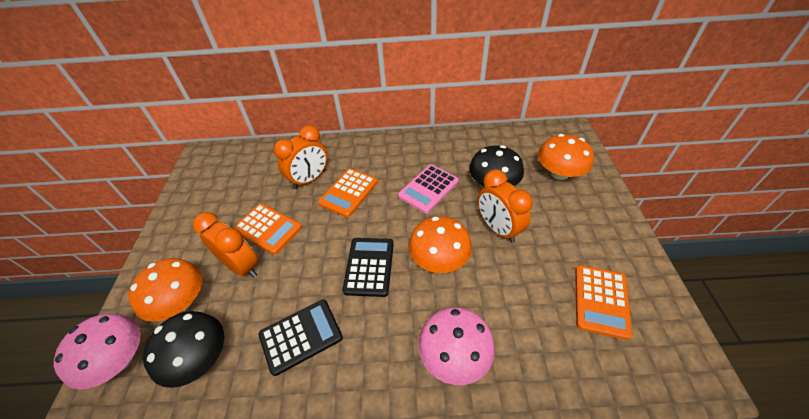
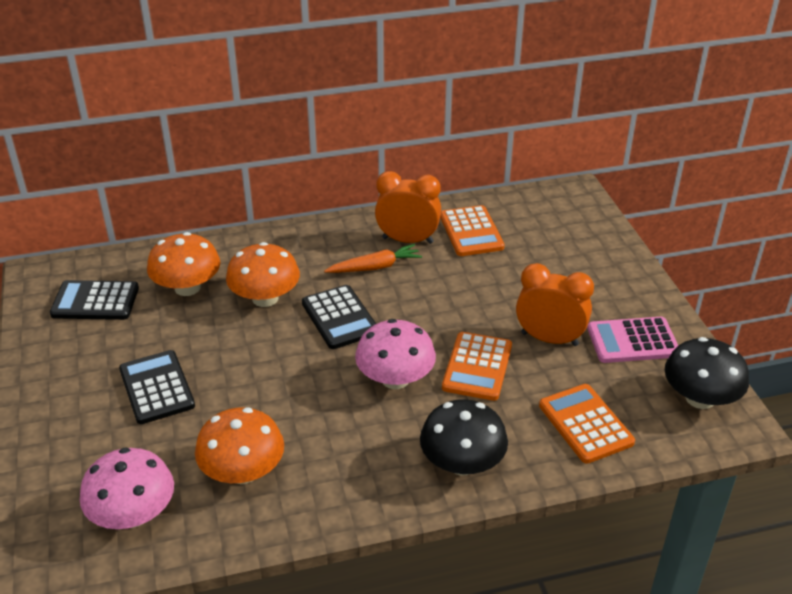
black calculator: 2 -> 3
orange carrot: 0 -> 1
orange clock: 3 -> 2

